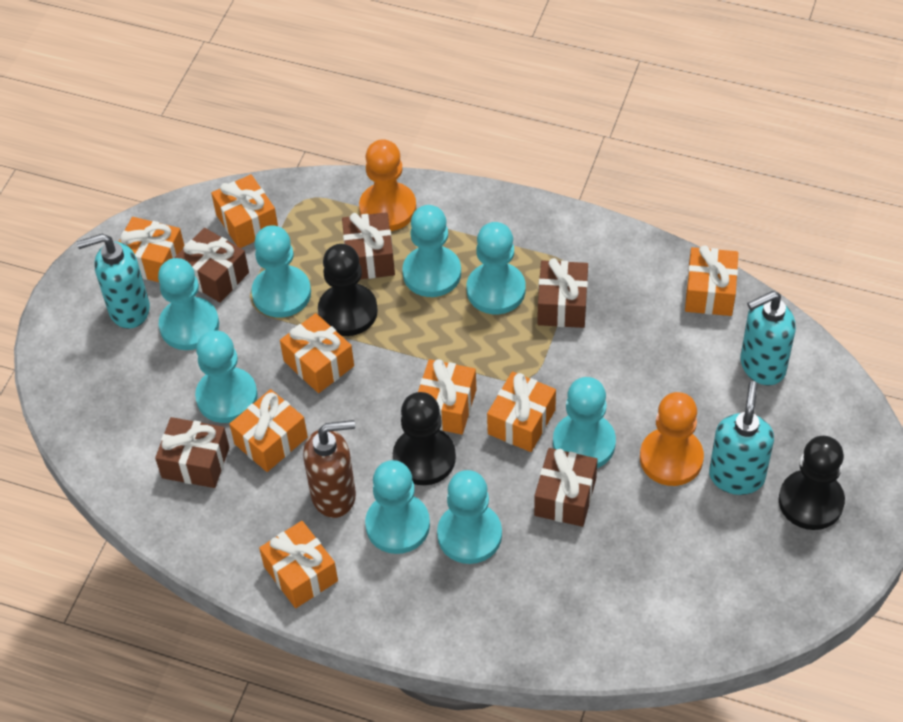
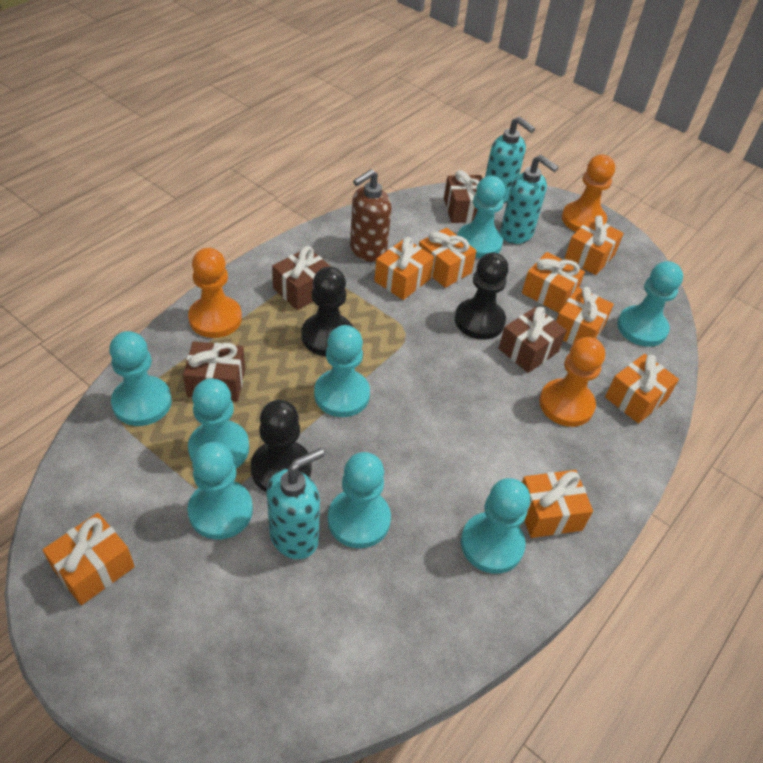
brown gift: 5 -> 4
orange pawn: 2 -> 3

